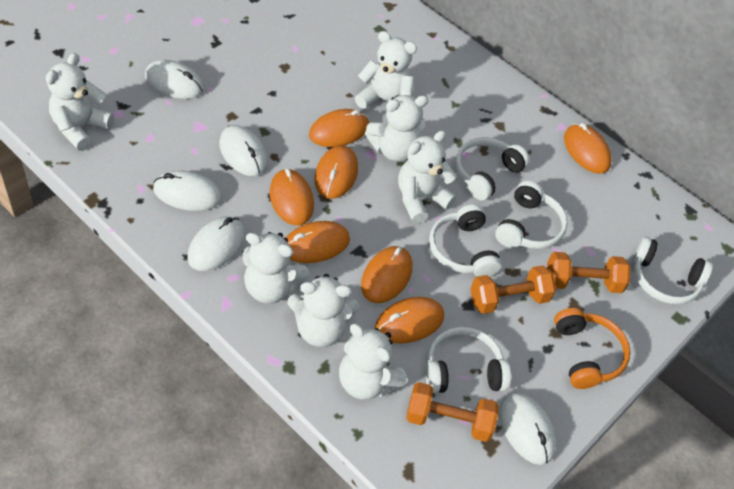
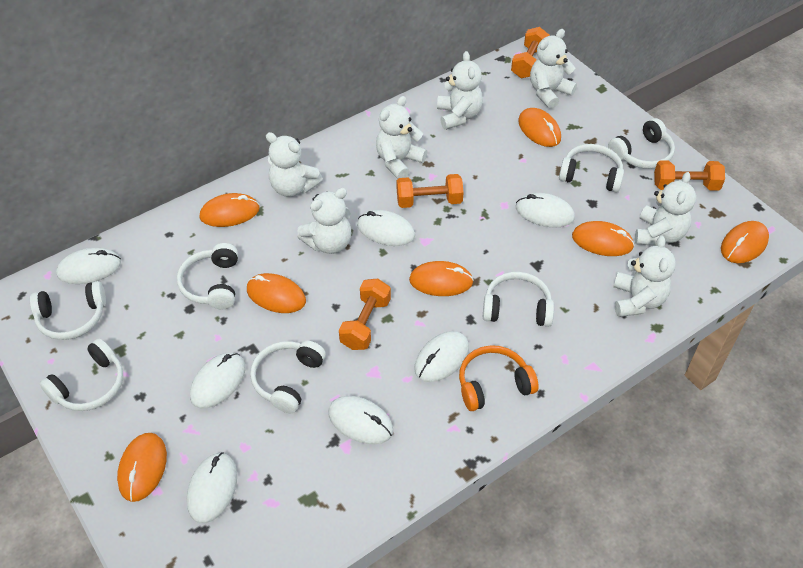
orange dumbbell: 3 -> 4
white headphones: 5 -> 7
white mouse: 5 -> 7

